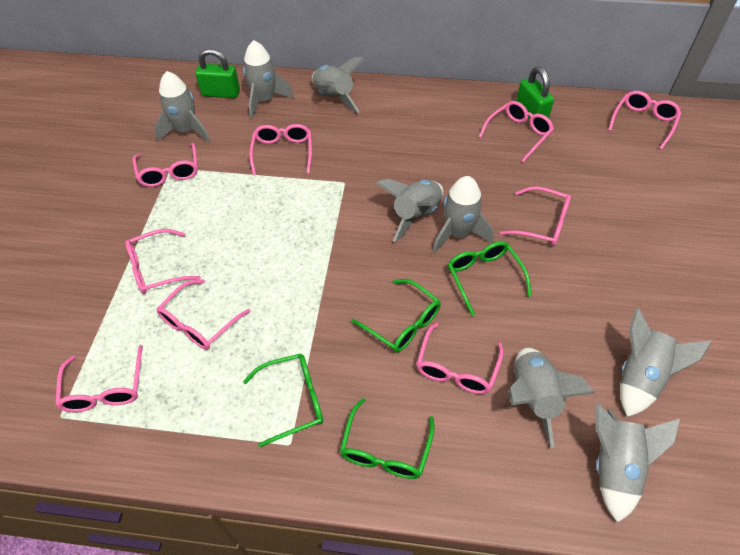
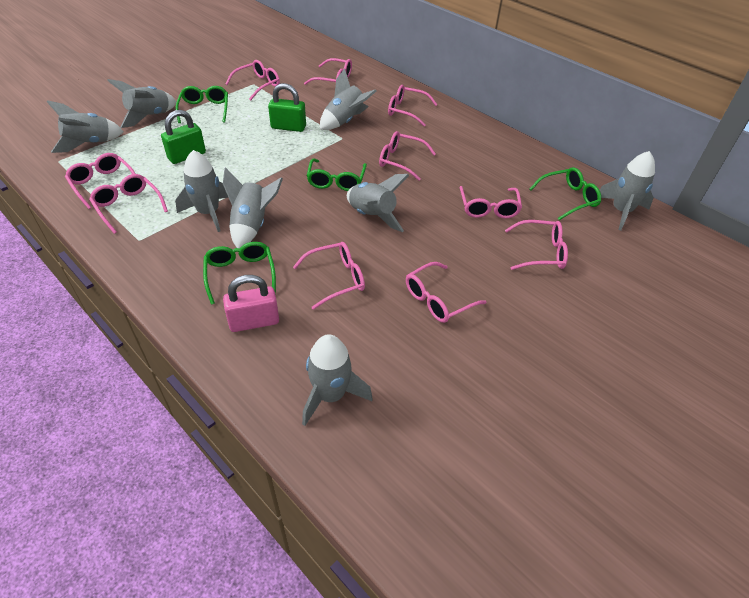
pink glasses: 9 -> 10
pink padlock: 0 -> 1

